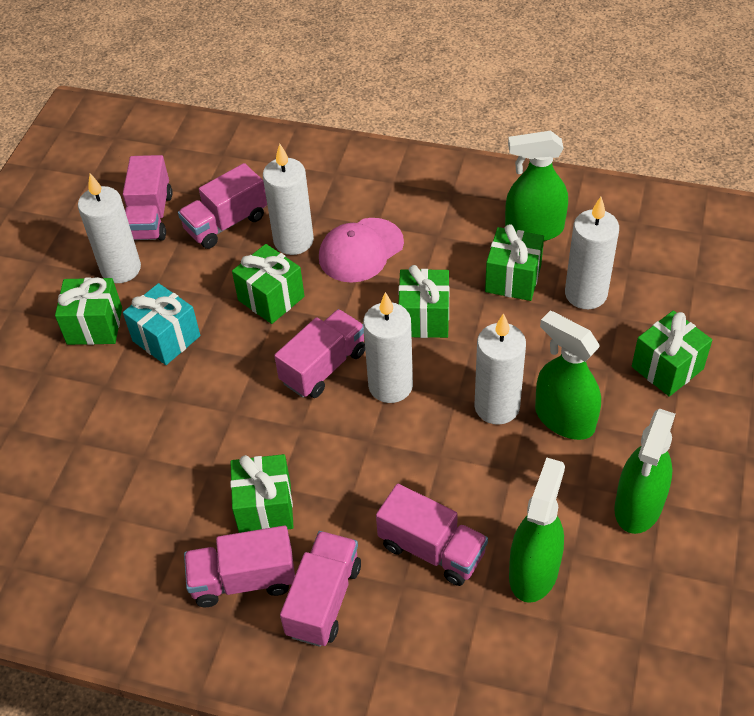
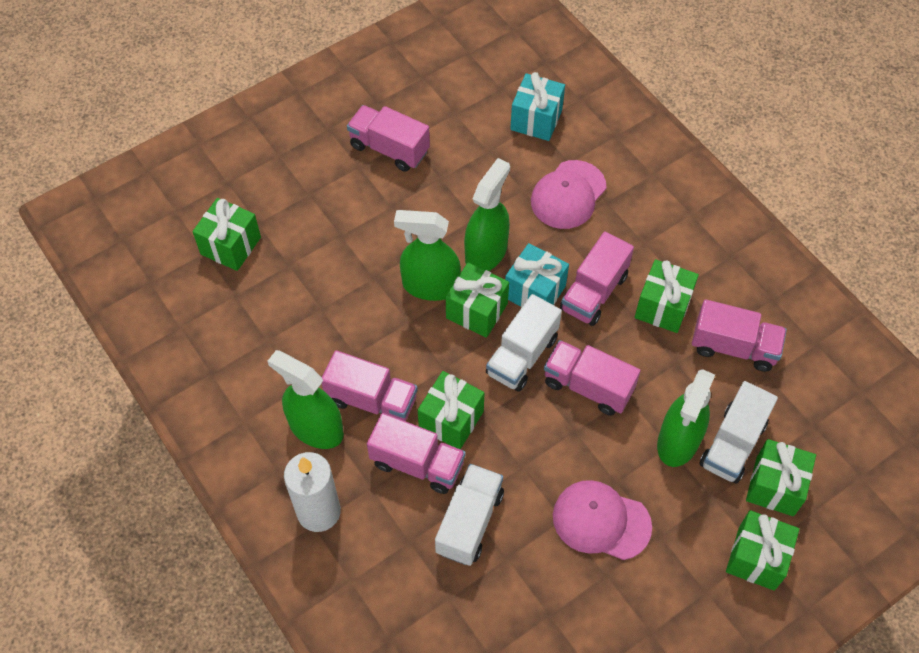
pink cap: 1 -> 2
turquoise gift: 1 -> 2
white candle: 5 -> 1
white truck: 0 -> 3

